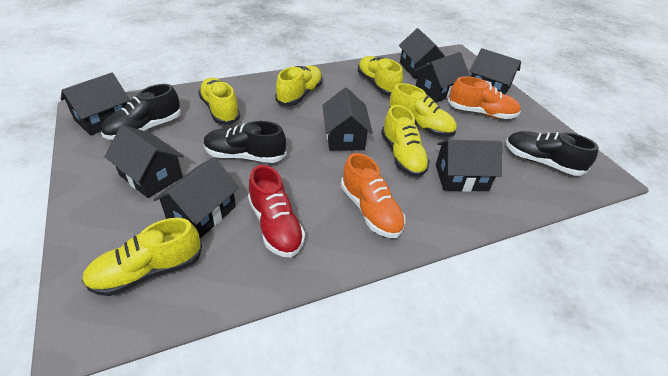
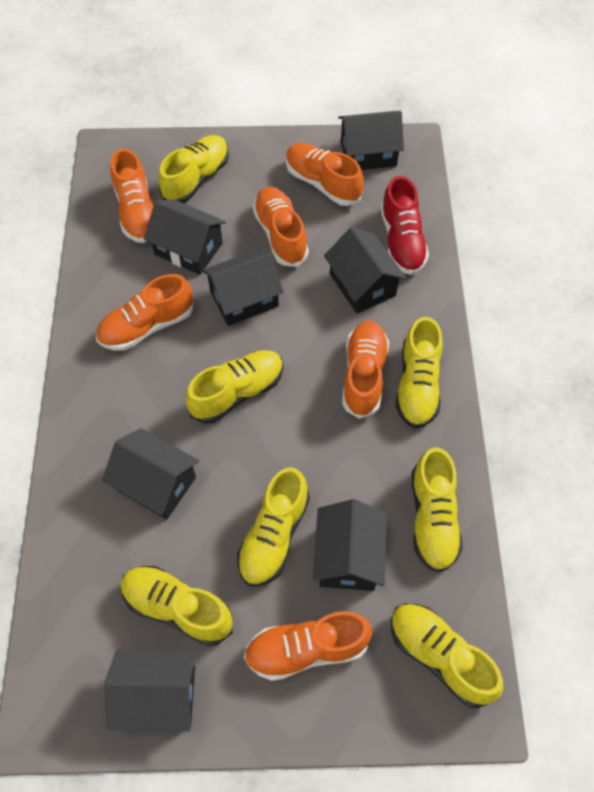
black house: 8 -> 7
black shoe: 3 -> 0
orange shoe: 2 -> 6
yellow shoe: 6 -> 7

